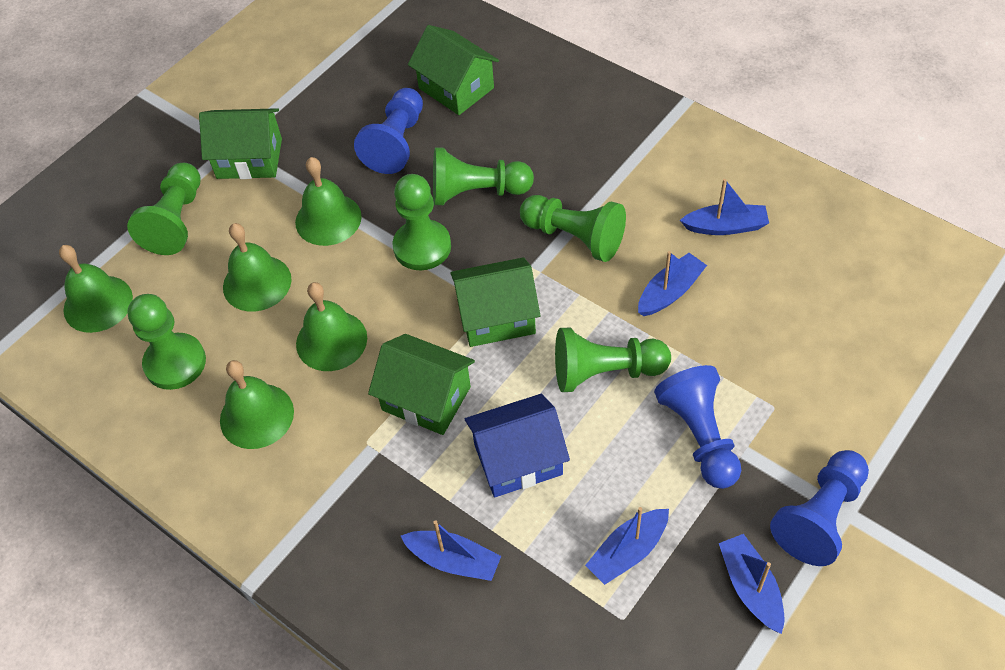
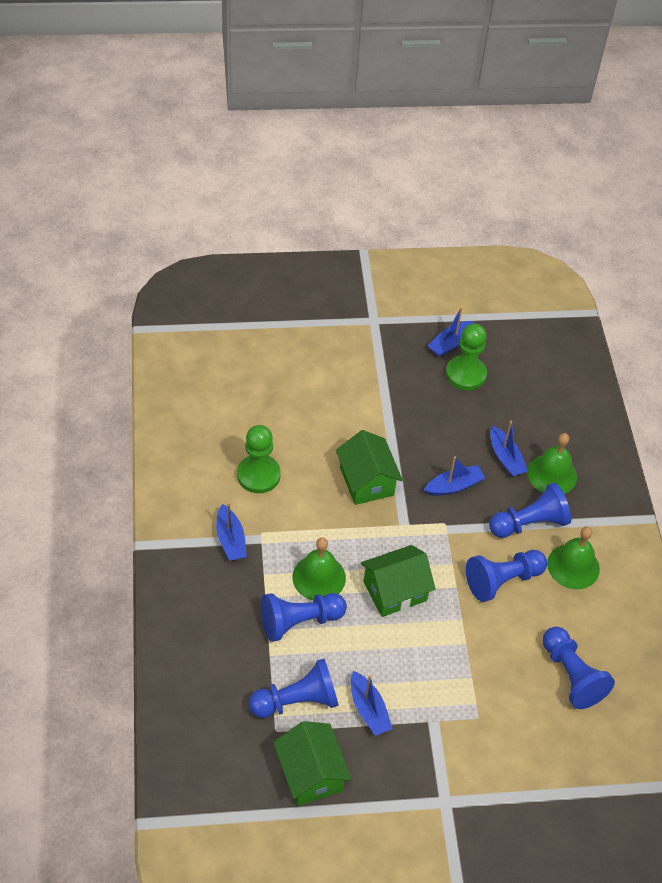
blue house: 1 -> 0
blue pawn: 3 -> 5
green bell: 5 -> 3
green house: 4 -> 3
green pawn: 6 -> 2

